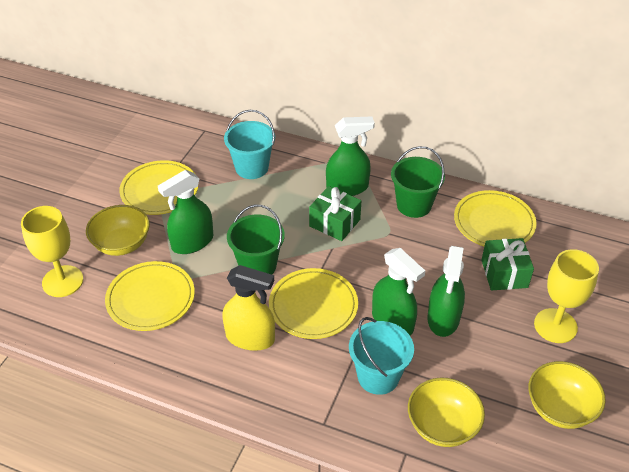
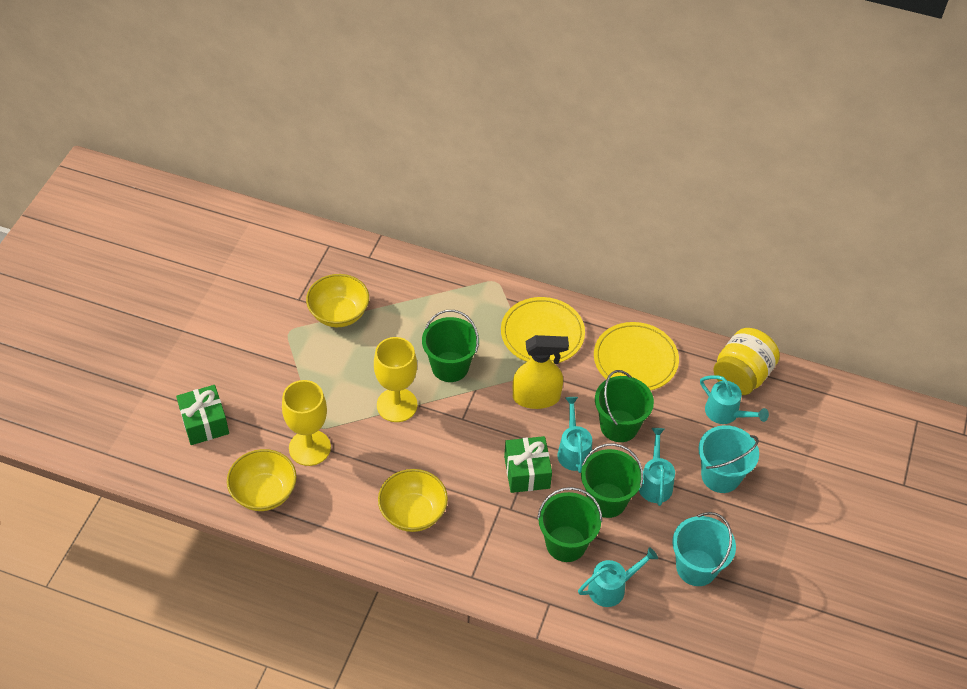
green bucket: 2 -> 4
green spray bottle: 4 -> 0
turquoise watering can: 0 -> 4
yellow jar: 0 -> 1
yellow plate: 4 -> 2

